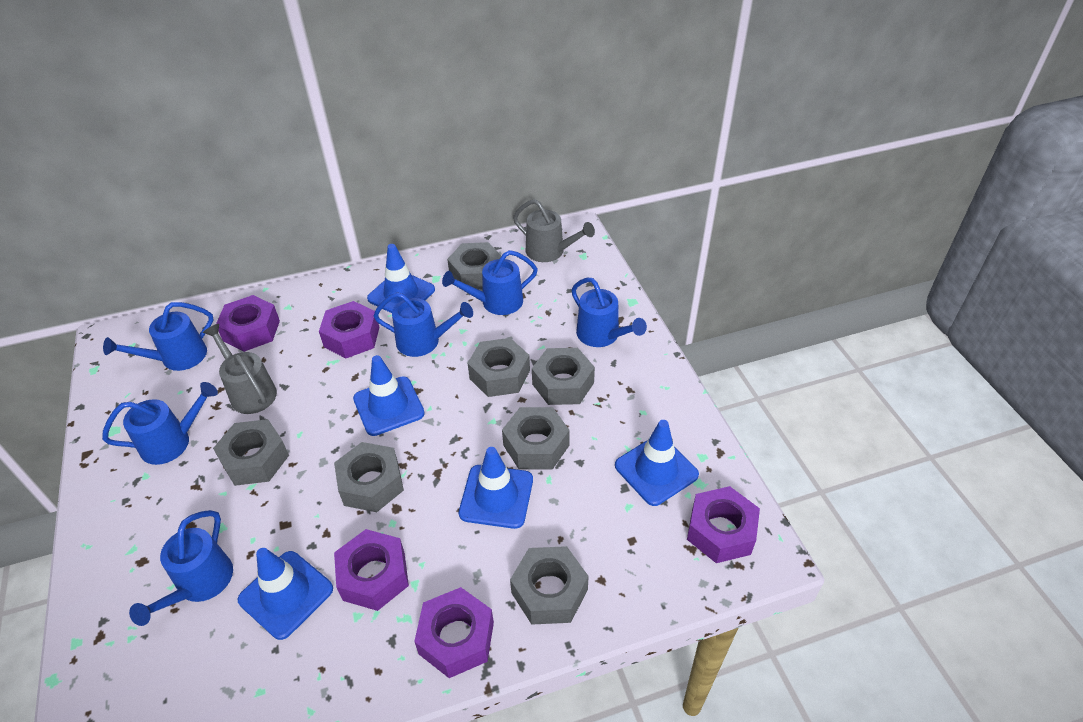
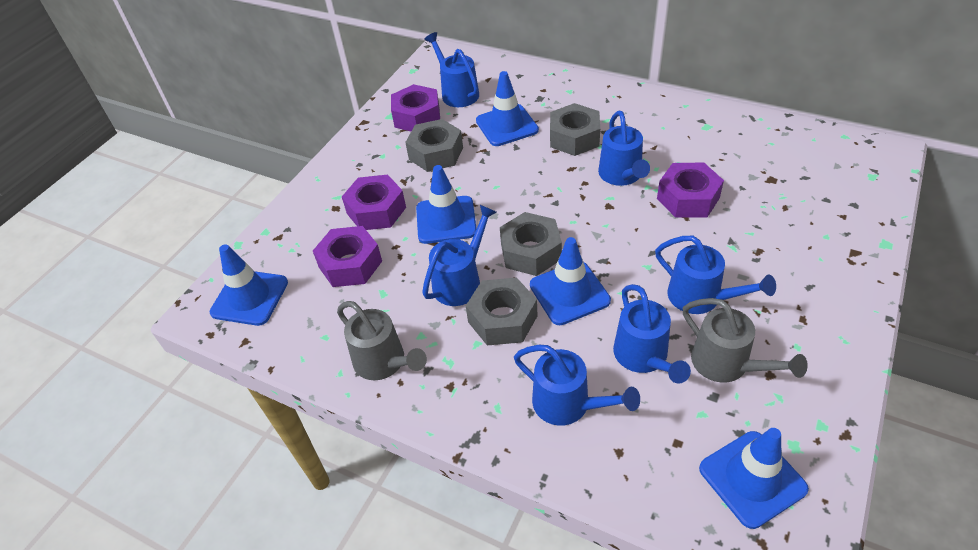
grey nut: 7 -> 4
purple nut: 5 -> 4

